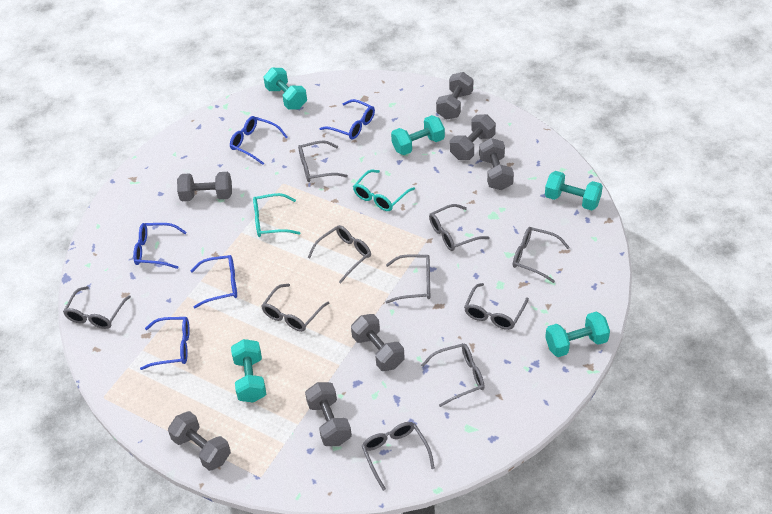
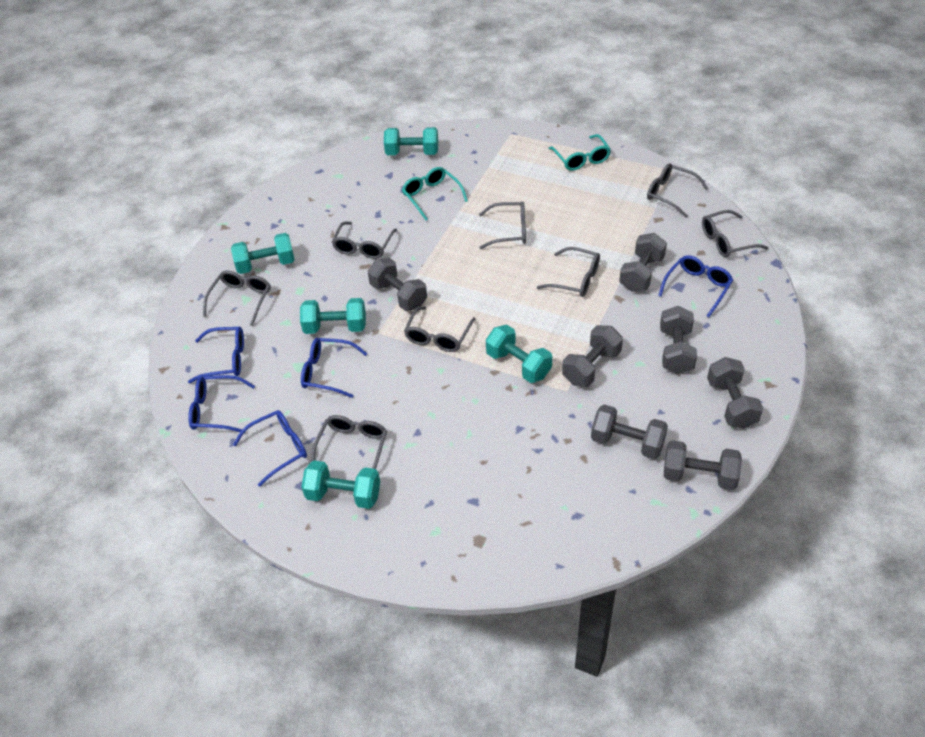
grey glasses: 10 -> 8

